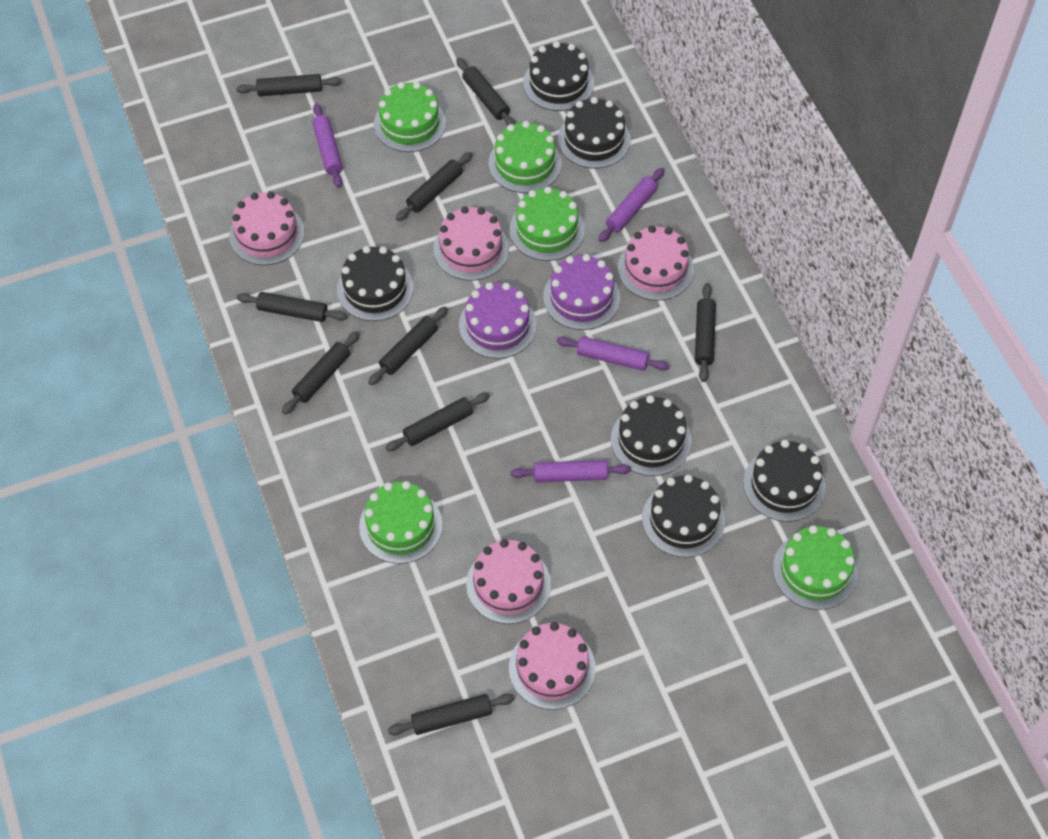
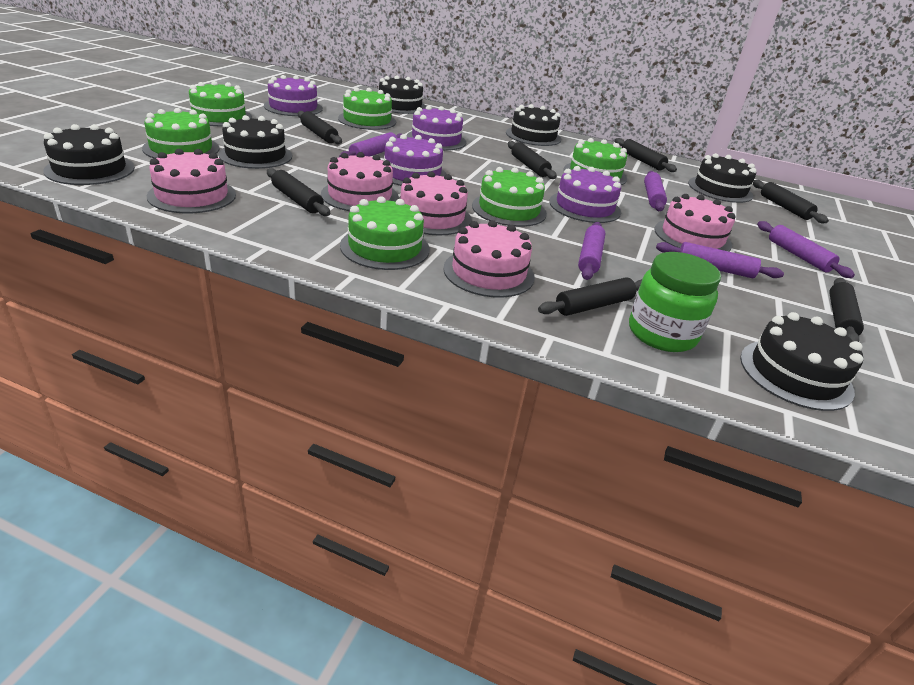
black rolling pin: 9 -> 7
green cake: 5 -> 6
green jar: 0 -> 1
purple cake: 2 -> 4
purple rolling pin: 4 -> 5

